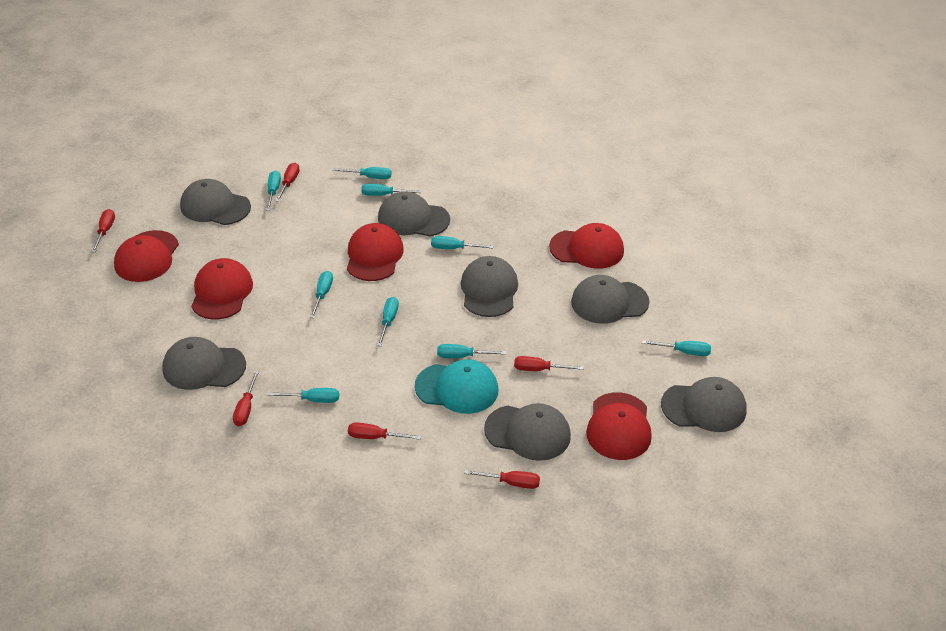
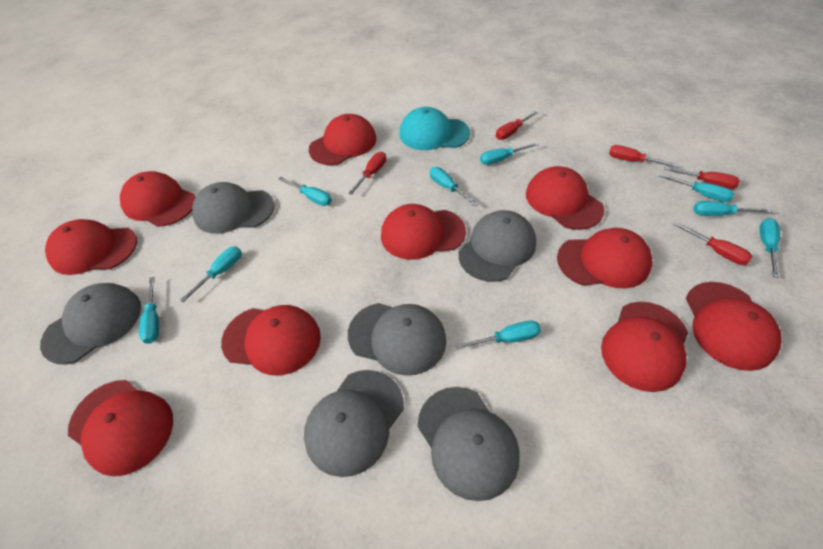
grey cap: 7 -> 6
red cap: 5 -> 10
red screwdriver: 6 -> 5

